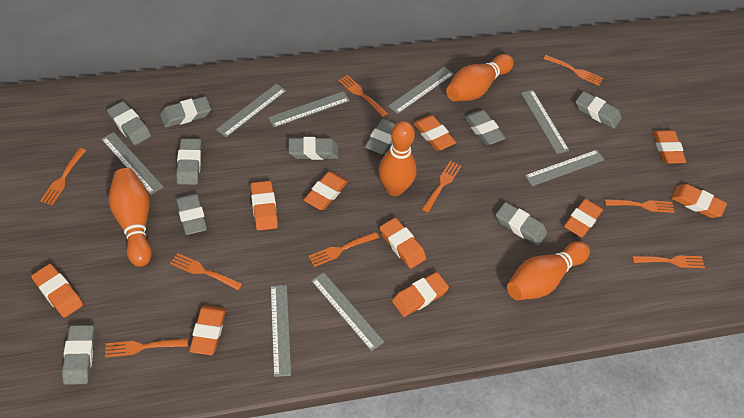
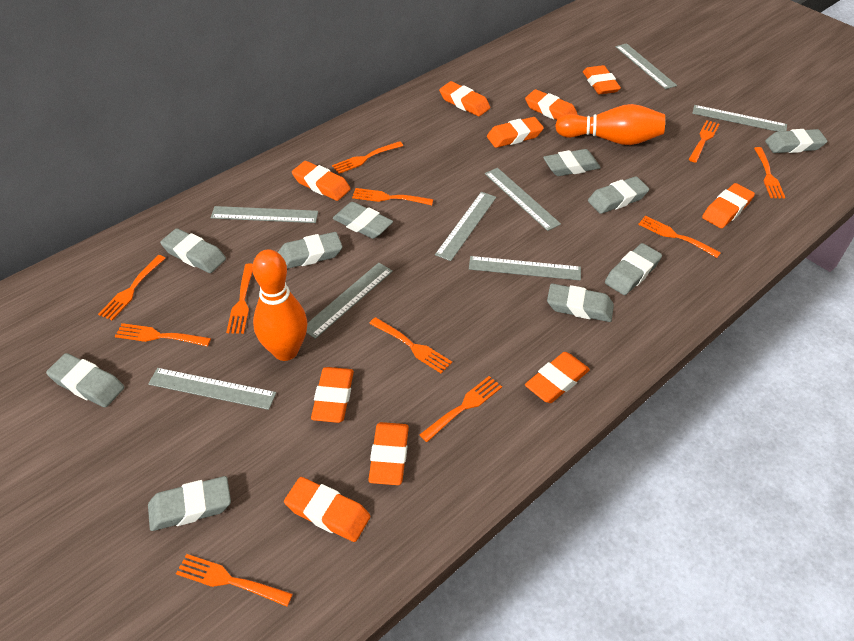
orange bowling pin: 4 -> 2
orange fork: 9 -> 11

